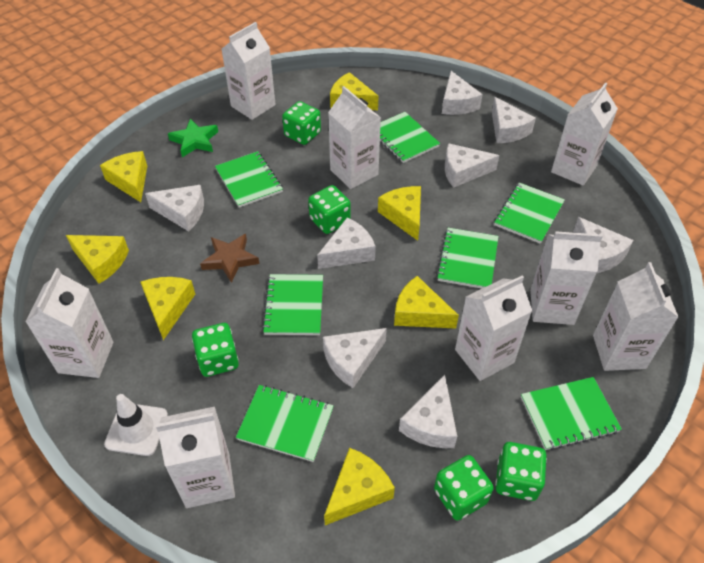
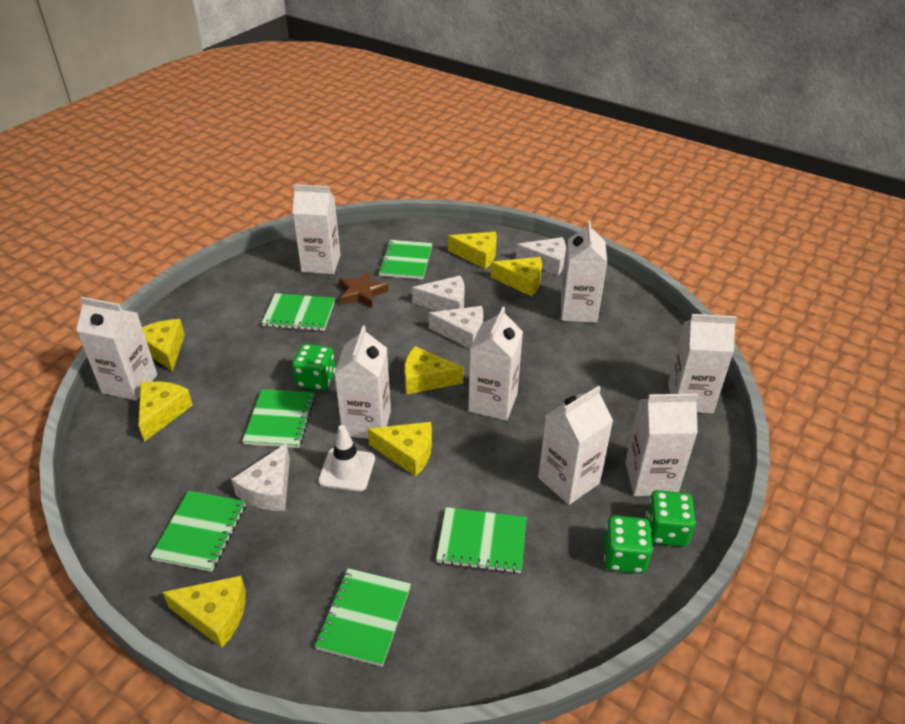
green dice: 5 -> 3
green notebook: 7 -> 6
green star: 1 -> 0
white cheese: 8 -> 4

